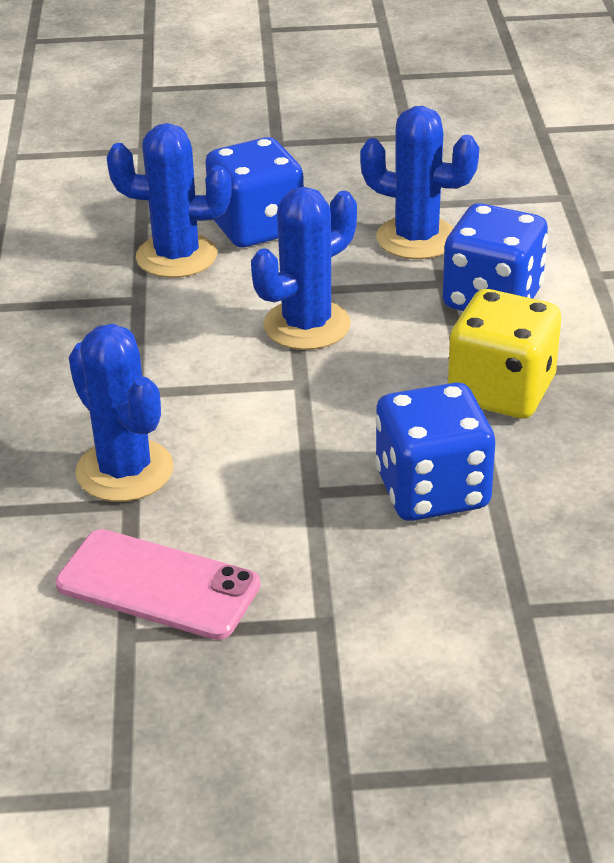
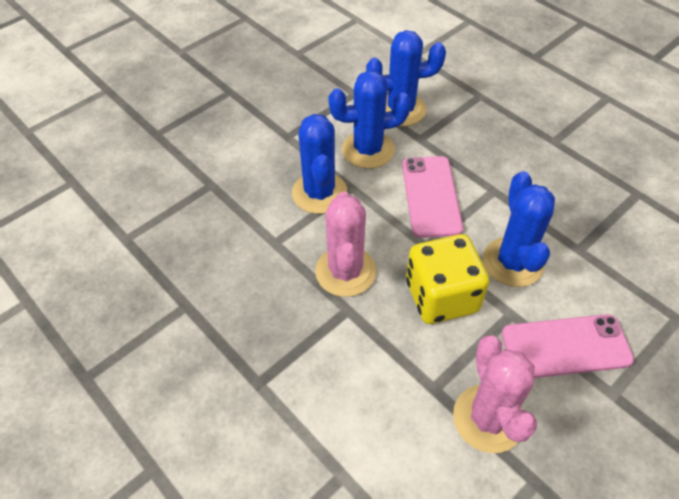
blue dice: 3 -> 0
pink cactus: 0 -> 2
pink phone: 1 -> 2

